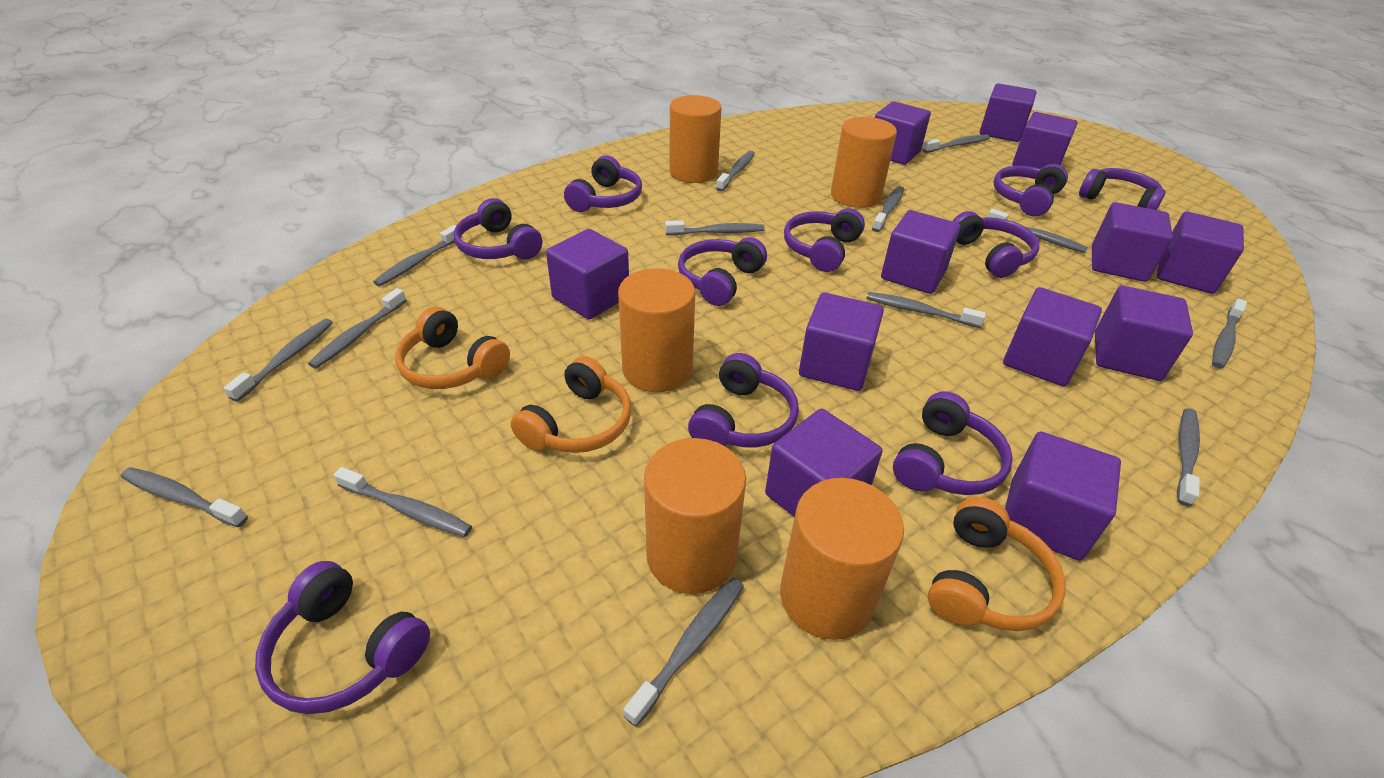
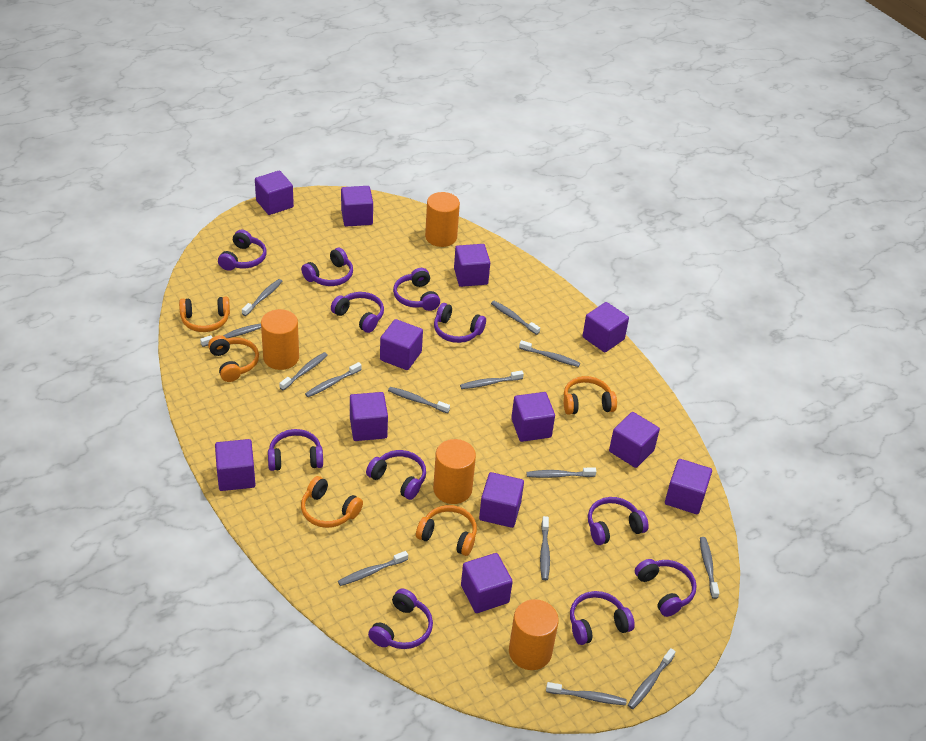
orange cylinder: 5 -> 4
orange headphones: 3 -> 5
purple headphones: 10 -> 11

